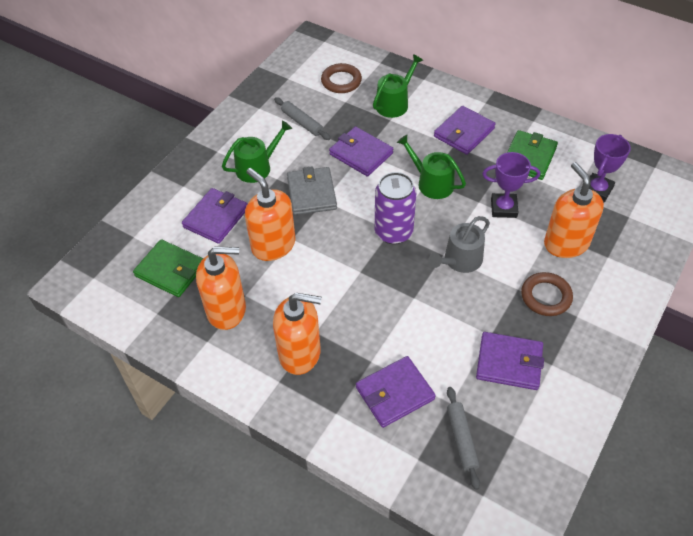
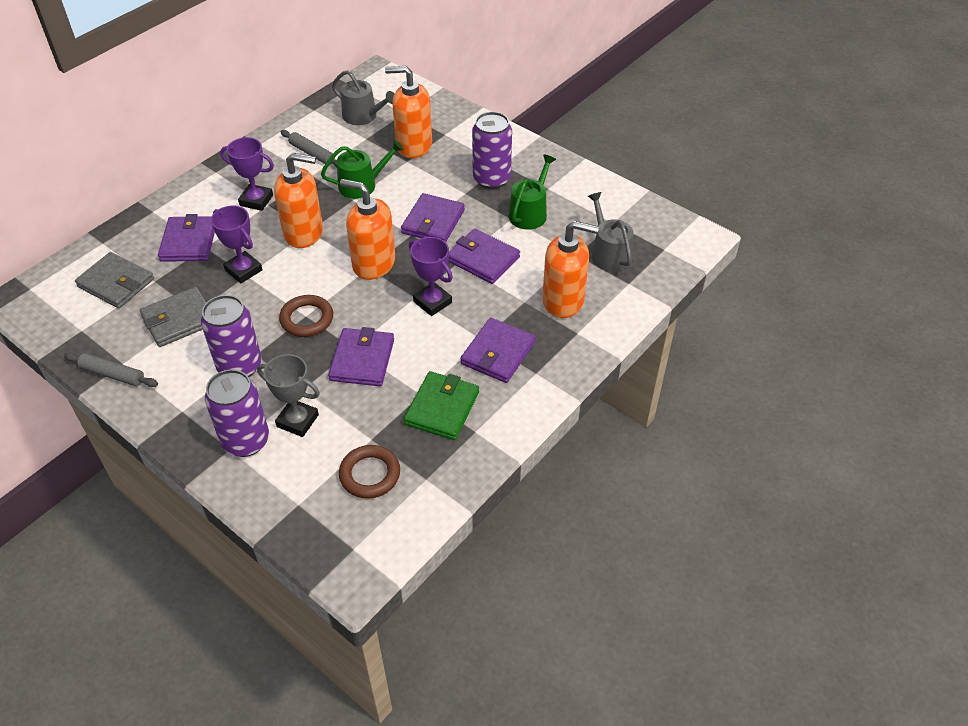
green wallet: 2 -> 1
green watering can: 3 -> 2
grey trophy: 0 -> 1
grey wallet: 1 -> 2
grey watering can: 1 -> 2
purple can: 1 -> 3
purple trophy: 2 -> 3

